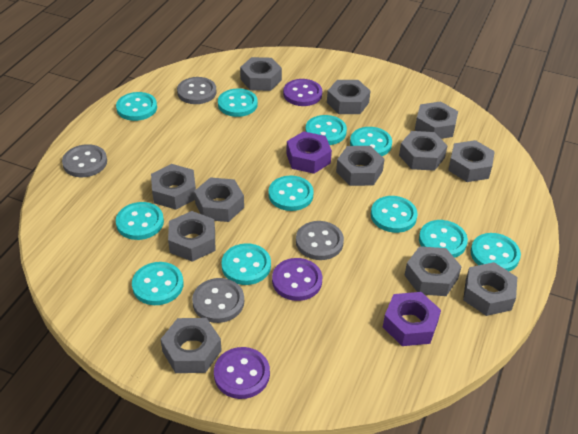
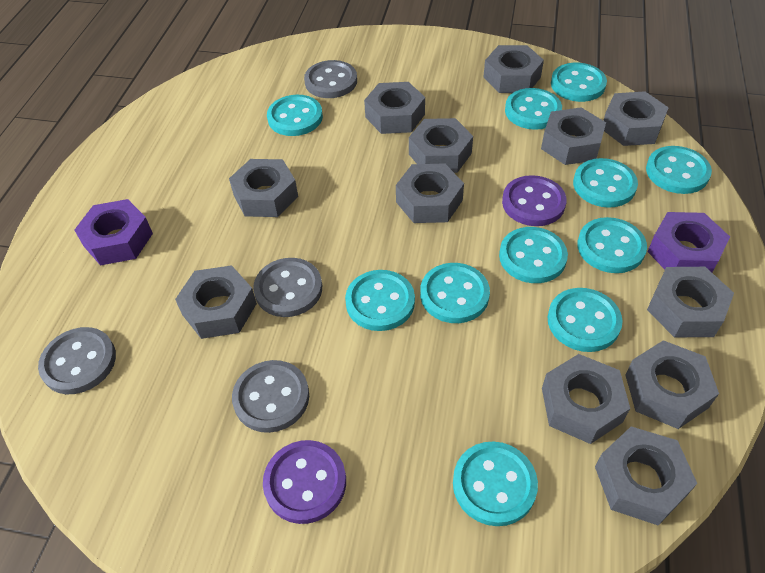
purple button: 3 -> 2

